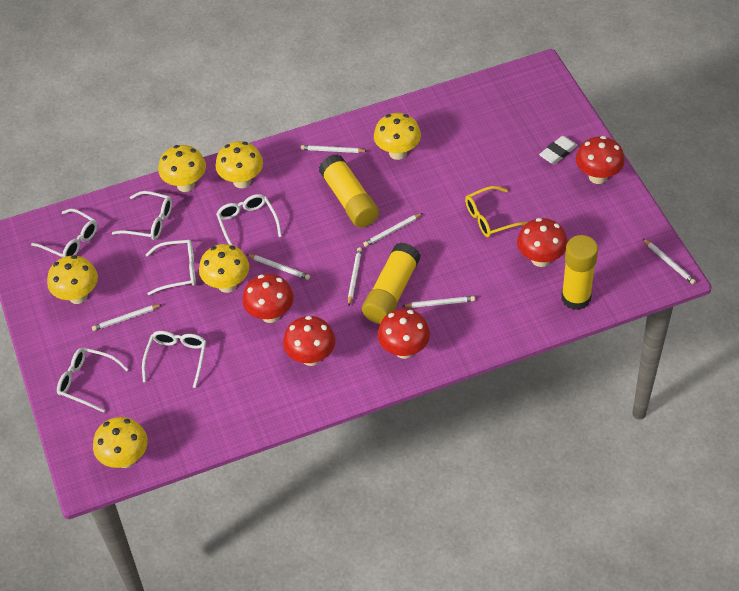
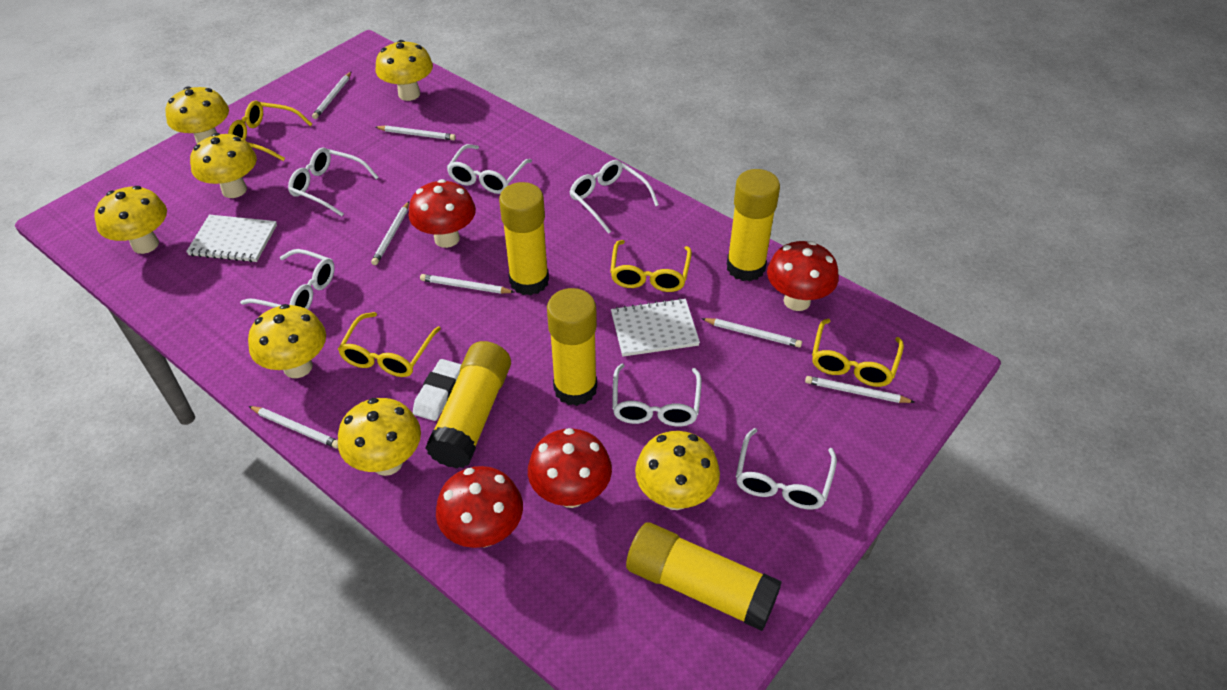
red mushroom: 5 -> 4
white notebook: 0 -> 2
yellow glasses: 1 -> 4
yellow glue stick: 3 -> 5
yellow mushroom: 6 -> 7

